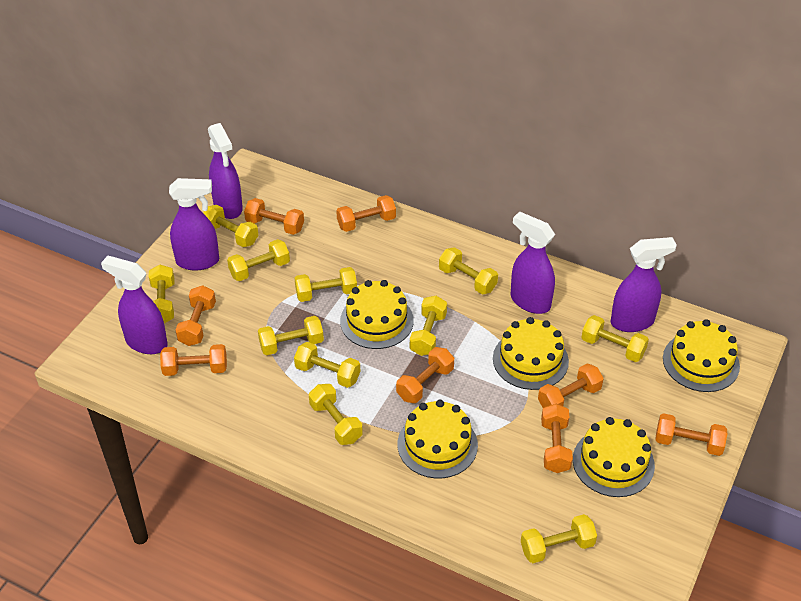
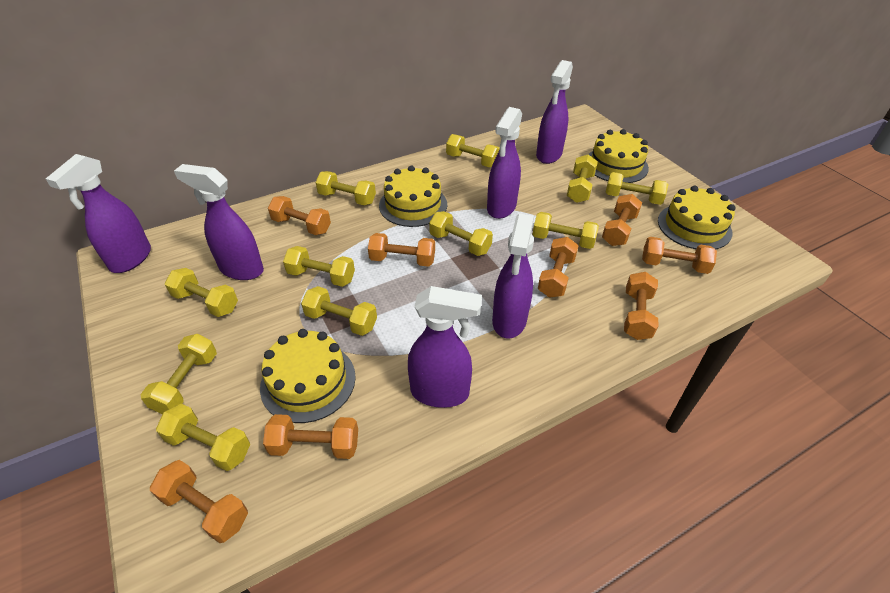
purple spray bottle: 5 -> 6
yellow cake: 5 -> 4

